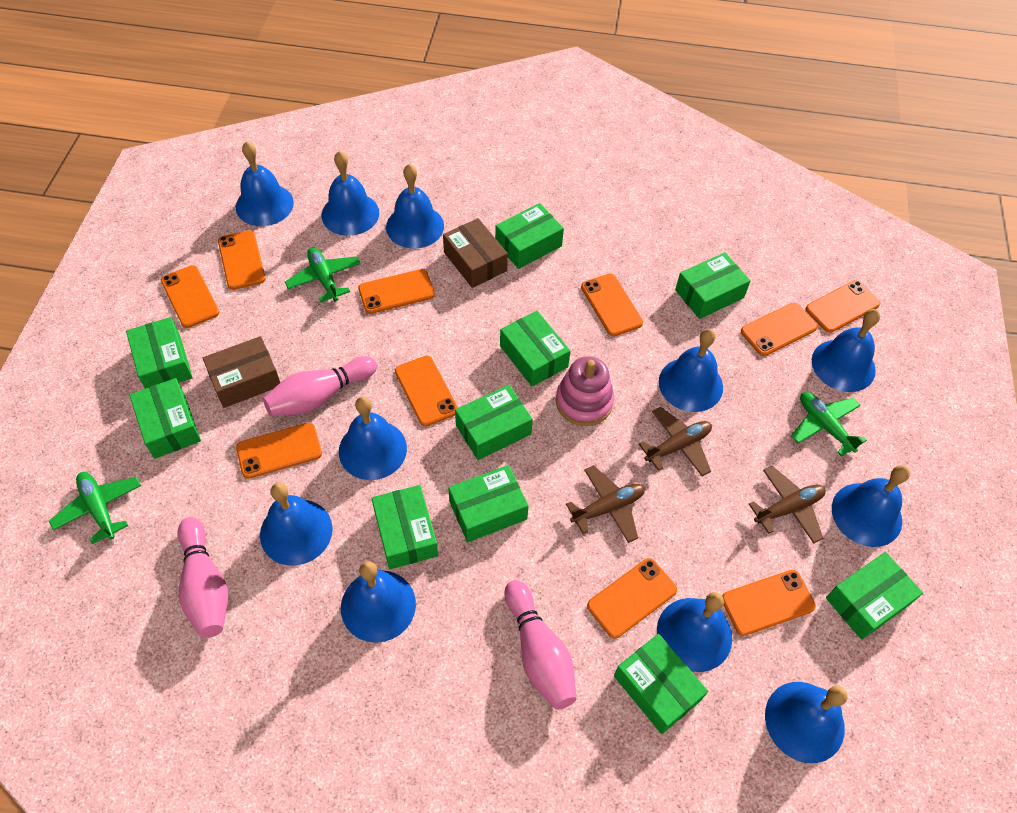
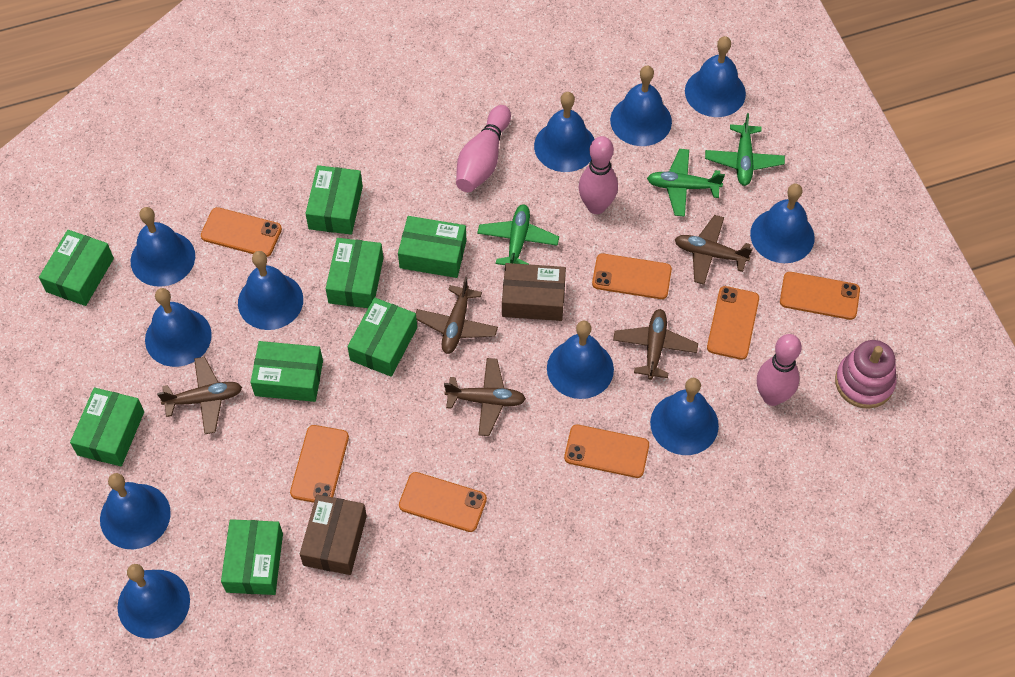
brown plane: 3 -> 5
green box: 10 -> 8
orange phone: 10 -> 7

